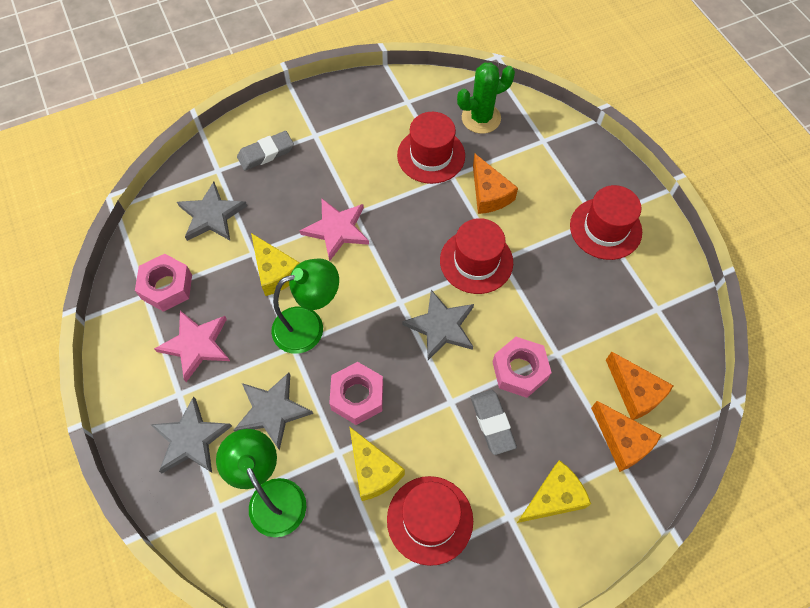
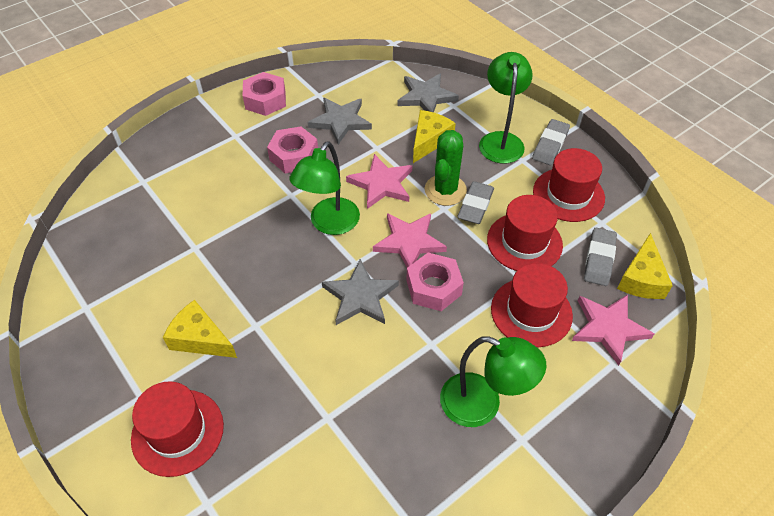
green lamp: 2 -> 3
grey eraser: 2 -> 3
grey star: 4 -> 3
orange cheese: 3 -> 0
pink star: 2 -> 3

